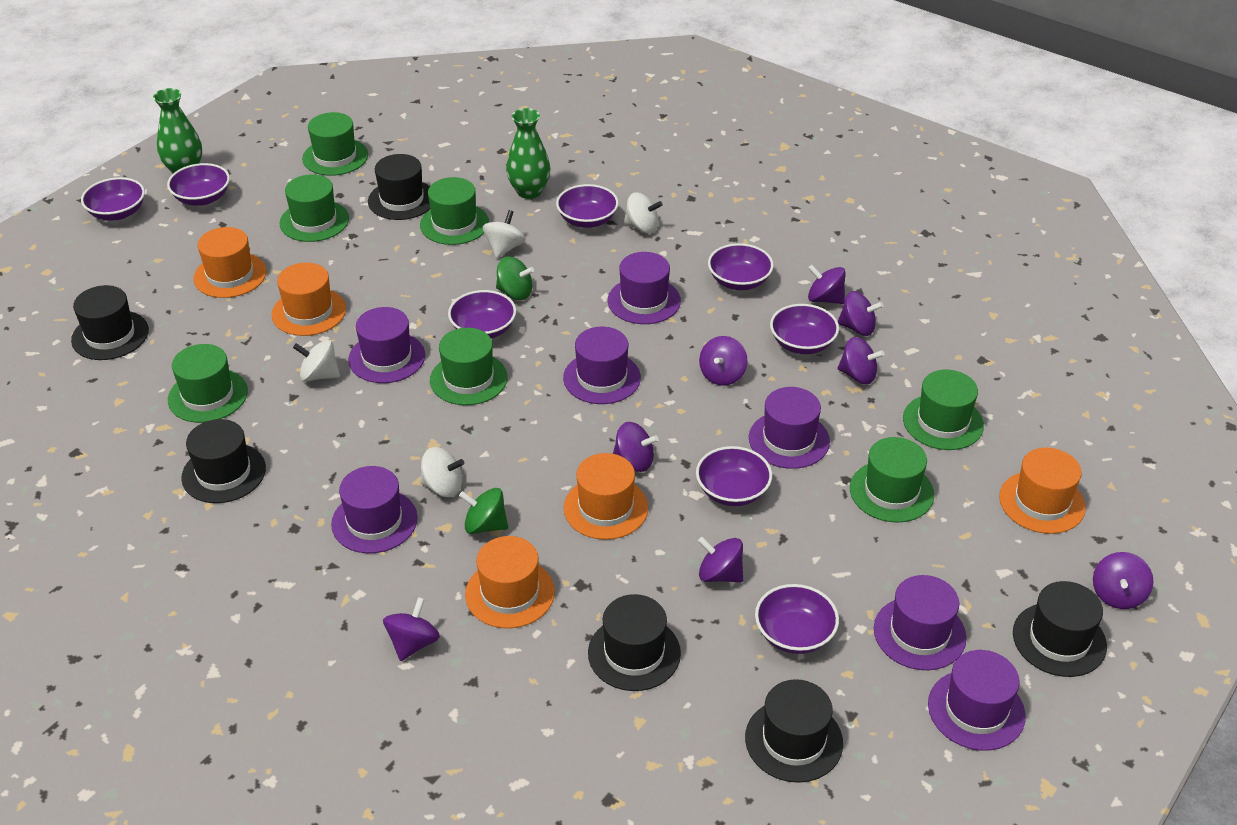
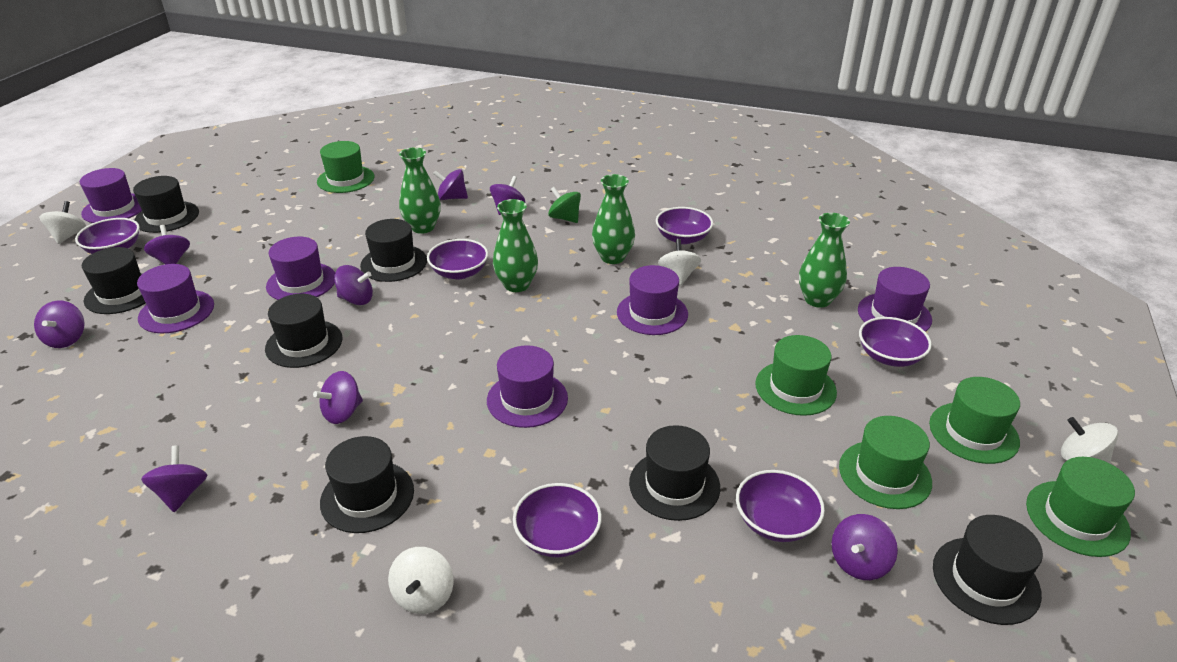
black hat: 6 -> 7
green hat: 7 -> 5
green spinning top: 2 -> 1
green vase: 2 -> 4
orange hat: 5 -> 0
purple bowl: 8 -> 6
purple hat: 7 -> 6

